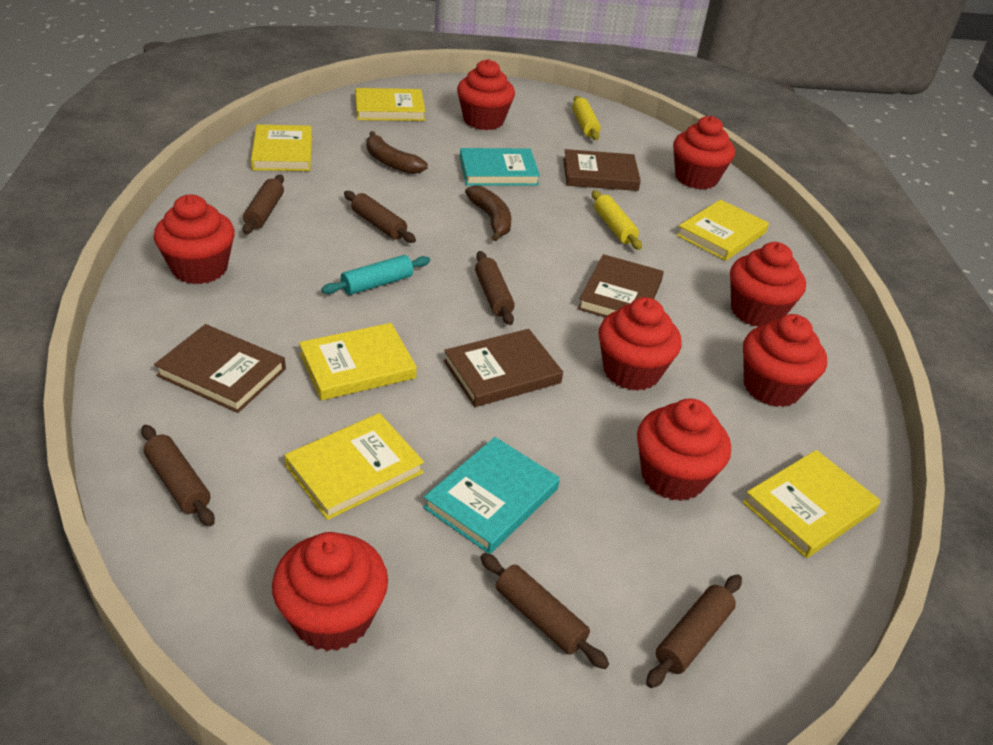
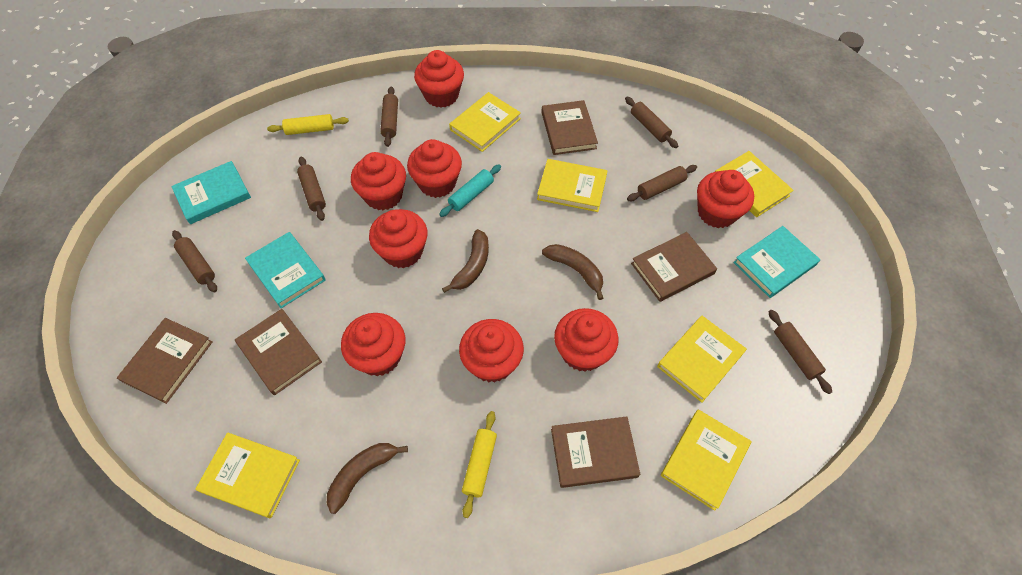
brown banana: 2 -> 3
brown book: 4 -> 5
turquoise book: 2 -> 3

